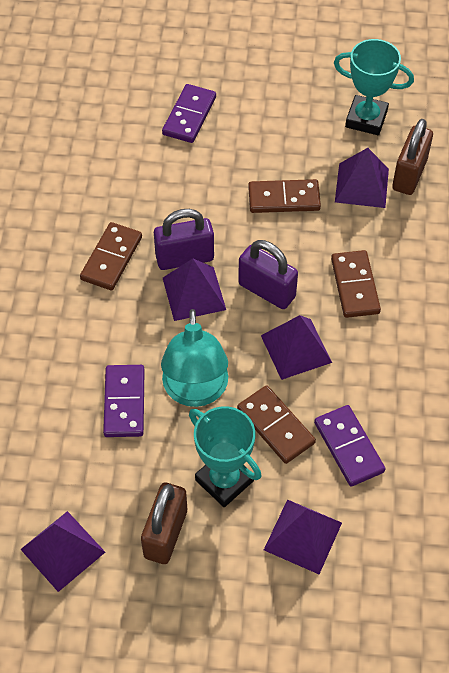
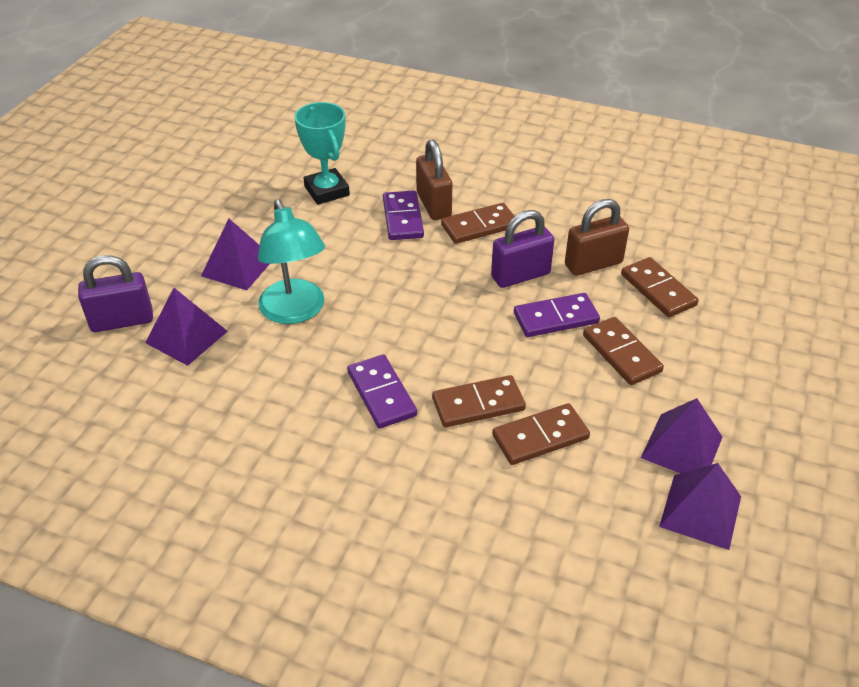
brown domino: 4 -> 5
purple pyramid: 5 -> 4
turquoise trophy: 2 -> 1

